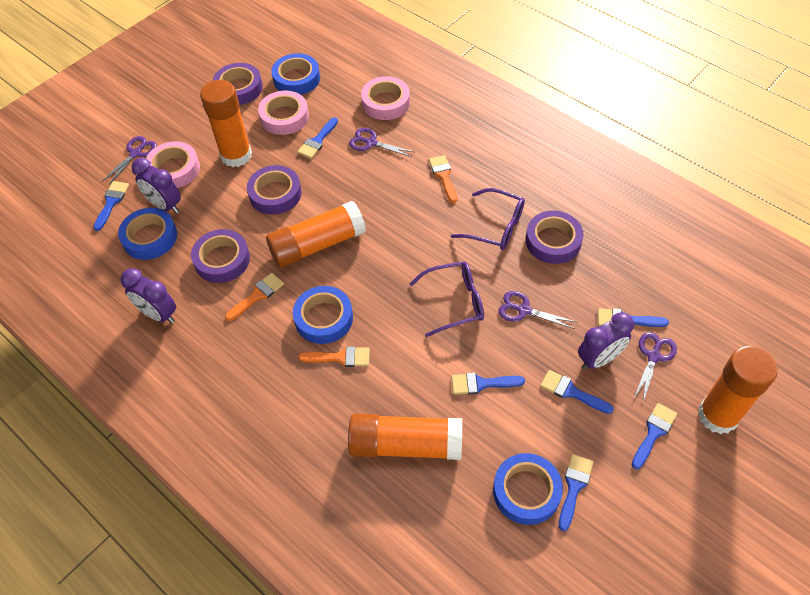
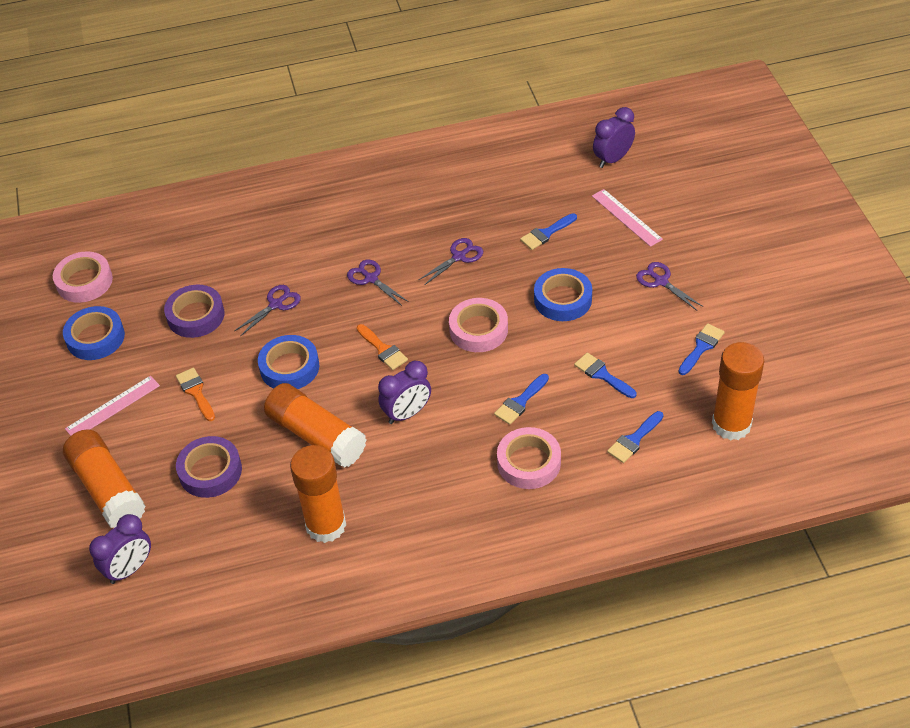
blue brush: 7 -> 5
blue tape: 4 -> 3
orange brush: 3 -> 2
pink ruler: 0 -> 2
purple glasses: 2 -> 0
purple tape: 4 -> 2

